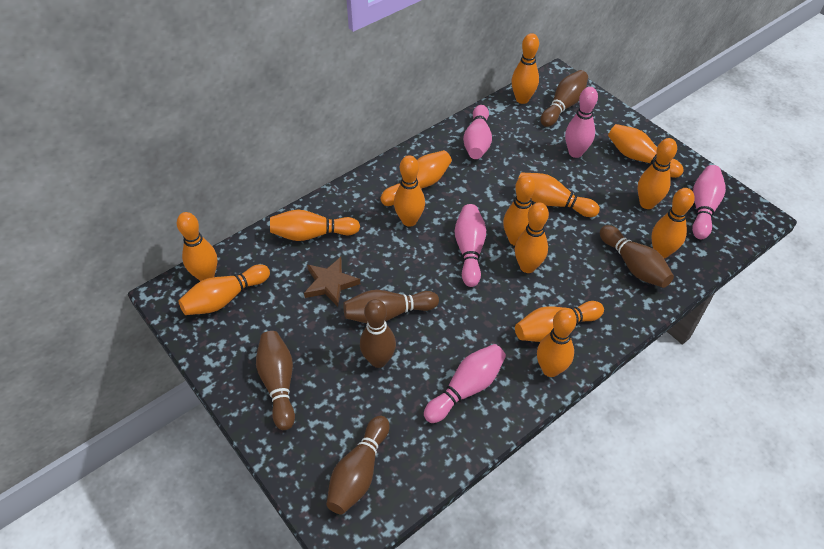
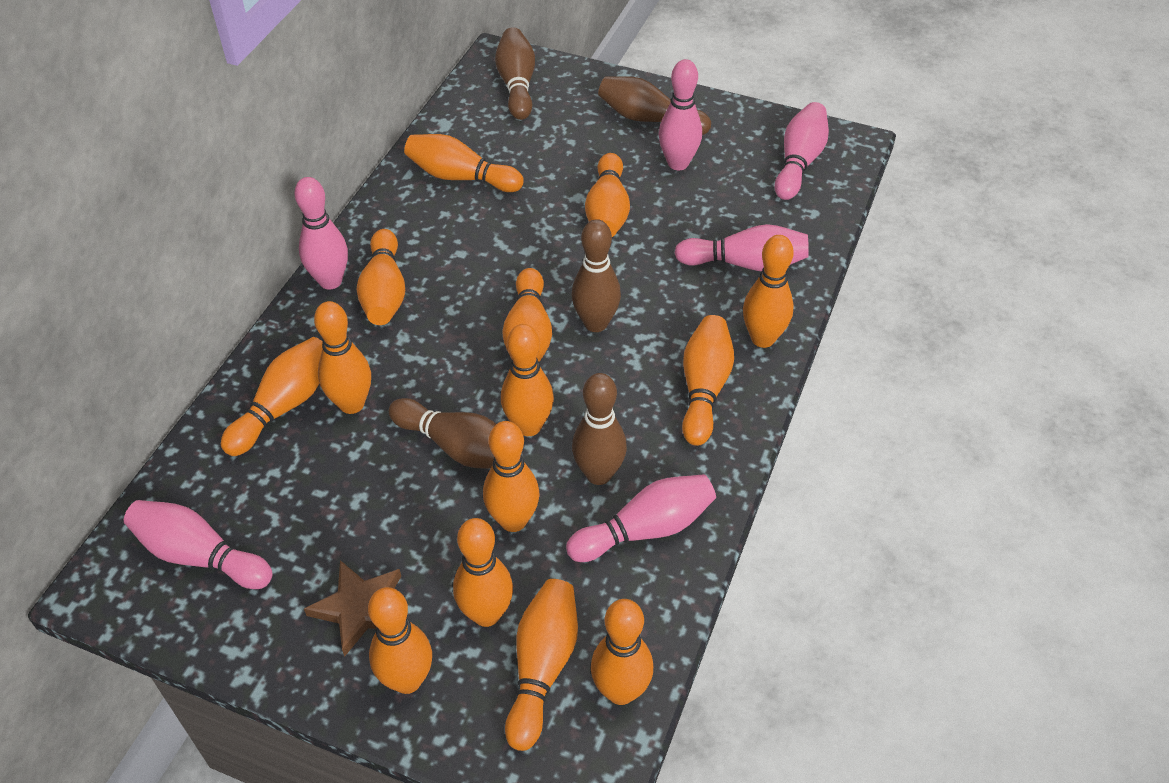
brown bowling pin: 6 -> 5
pink bowling pin: 5 -> 6

